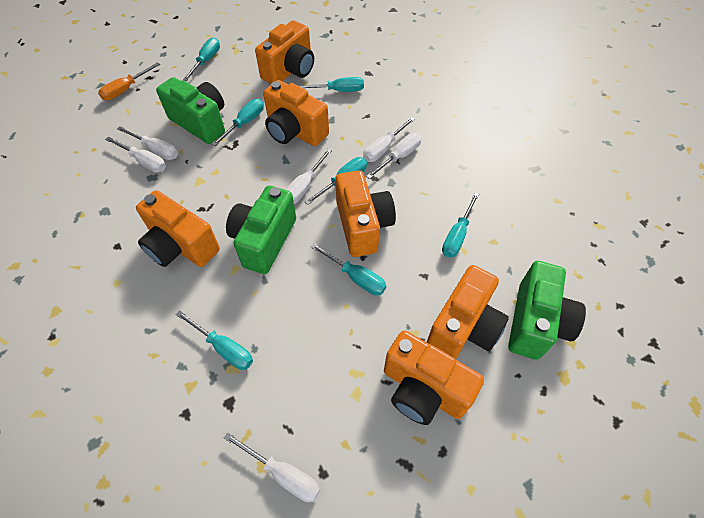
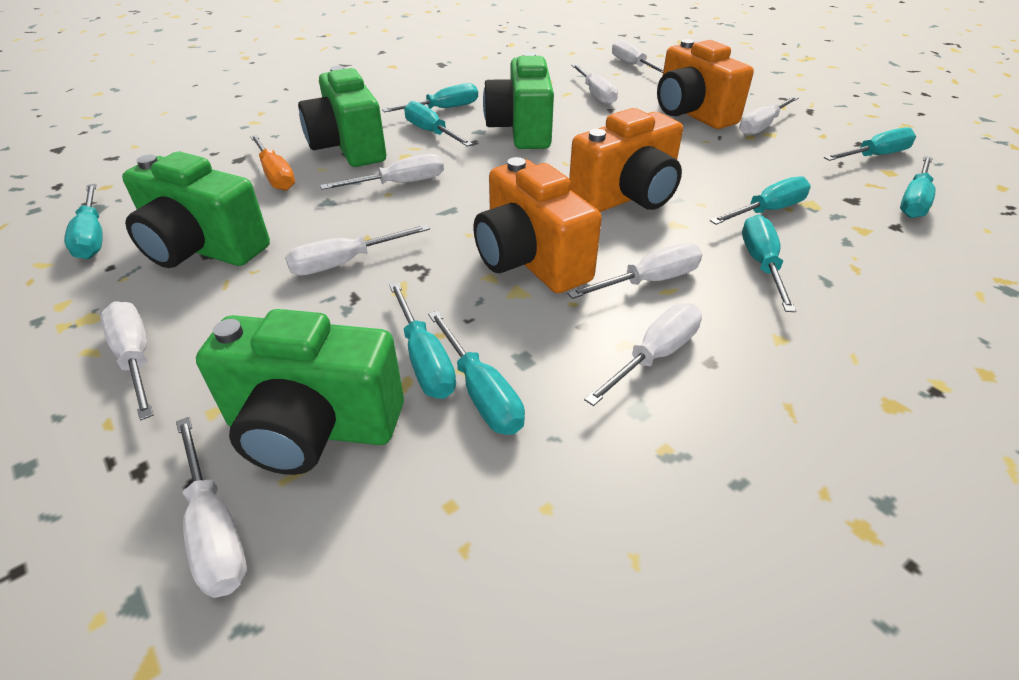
green camera: 3 -> 4
orange camera: 6 -> 3
turquoise screwdriver: 7 -> 9
white screwdriver: 6 -> 9

